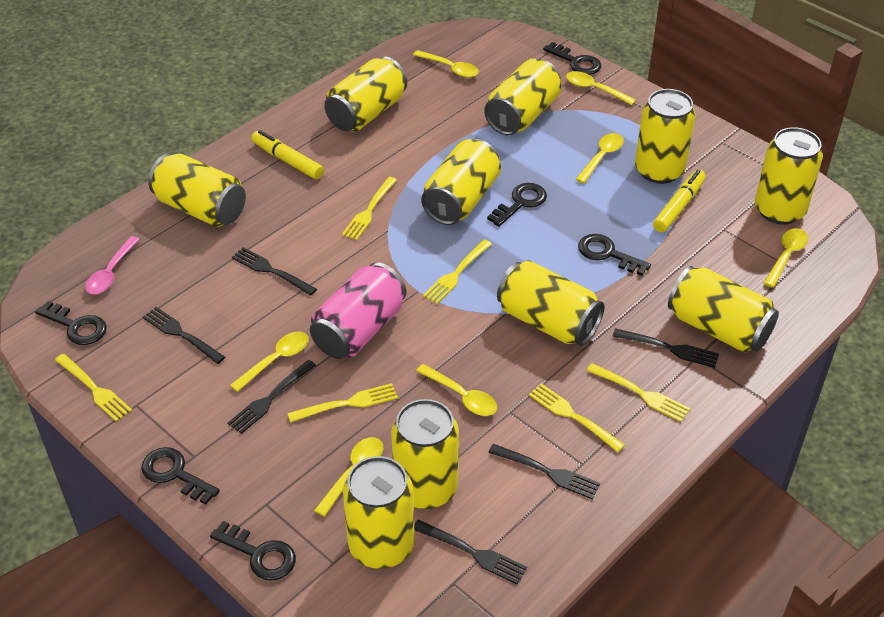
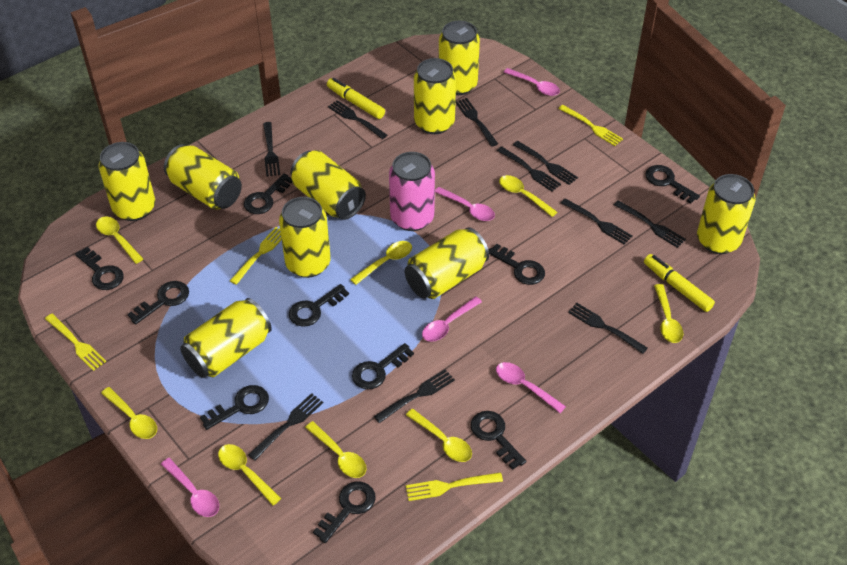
black fork: 6 -> 10
black key: 6 -> 10
pink spoon: 1 -> 5
yellow can: 10 -> 9
yellow fork: 6 -> 4
yellow spoon: 7 -> 8

